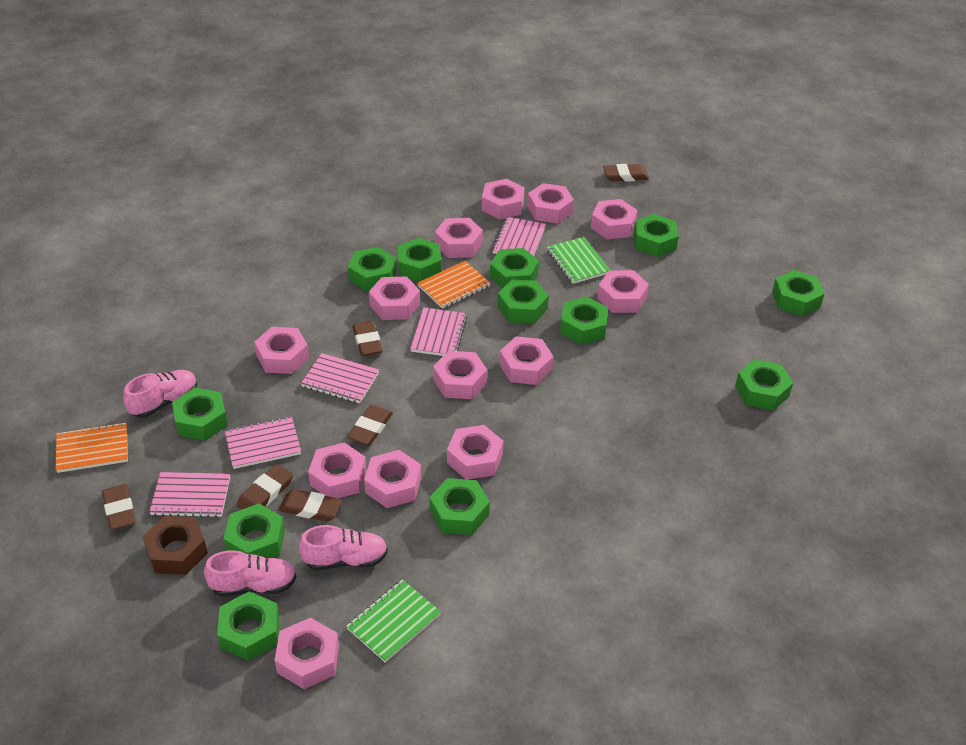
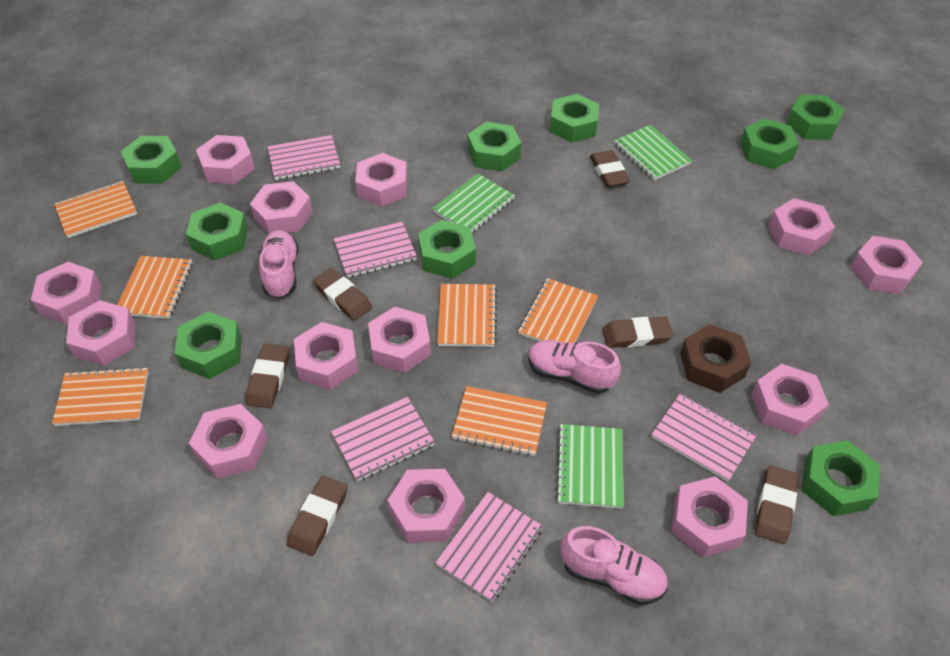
green notebook: 2 -> 3
green nut: 12 -> 9
orange notebook: 2 -> 6

